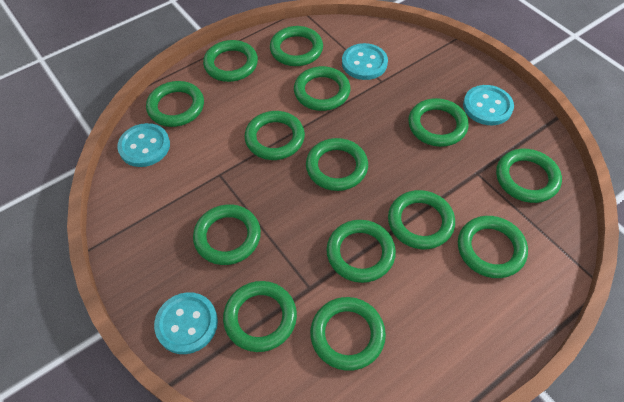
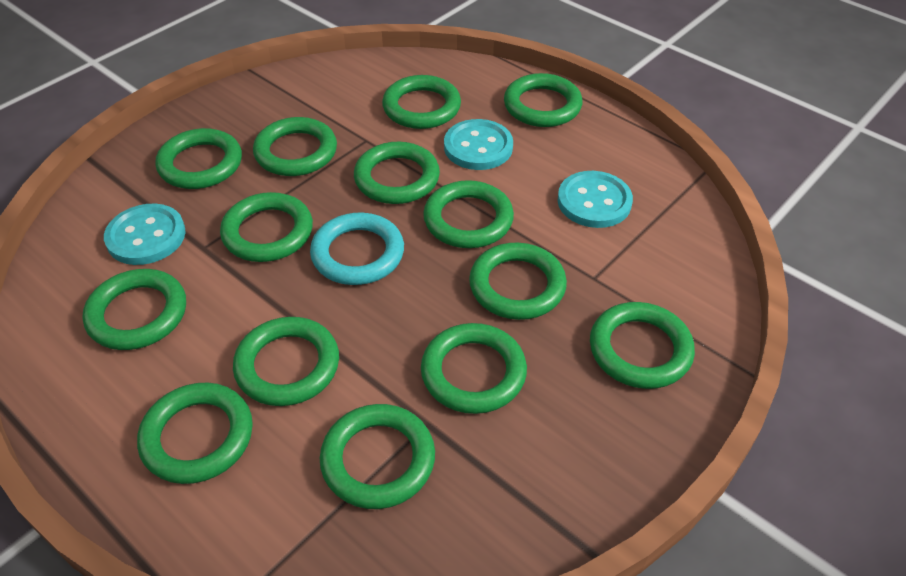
turquoise button: 4 -> 3
turquoise ring: 0 -> 1

